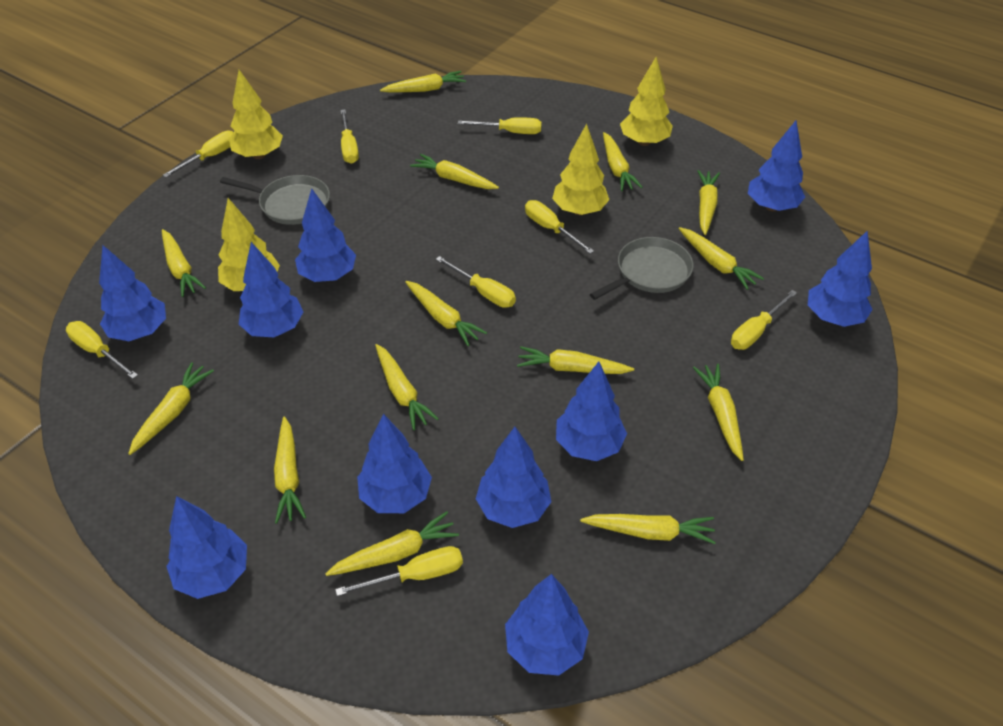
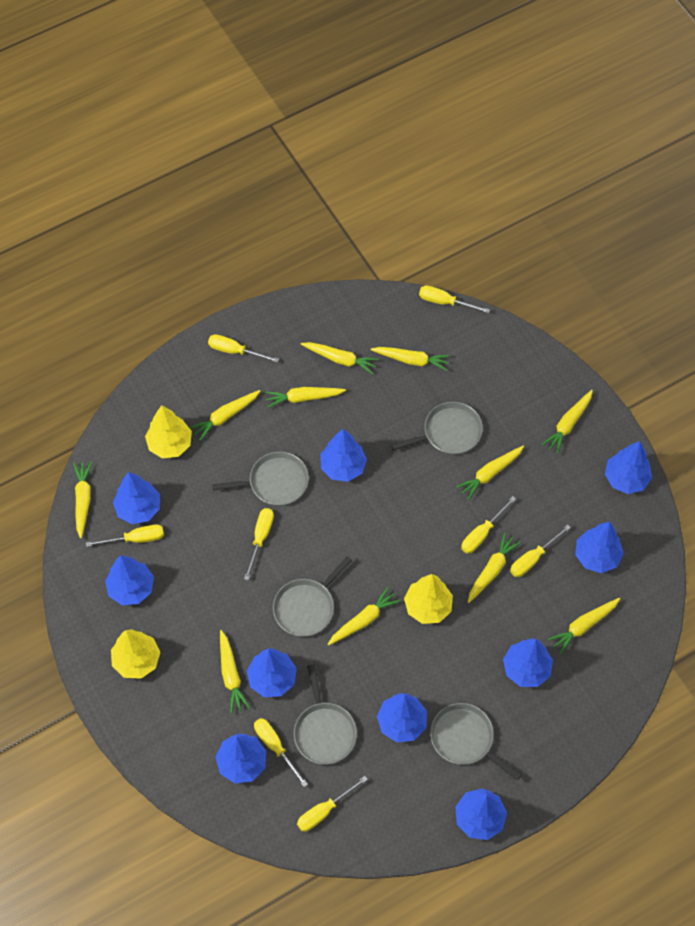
grey pan: 2 -> 5
yellow carrot: 14 -> 11
yellow tree: 4 -> 3

